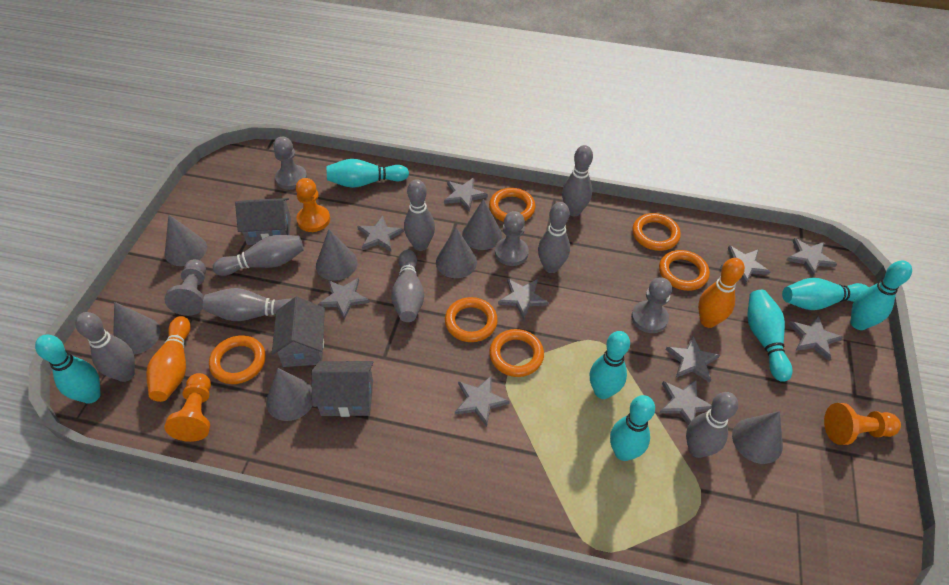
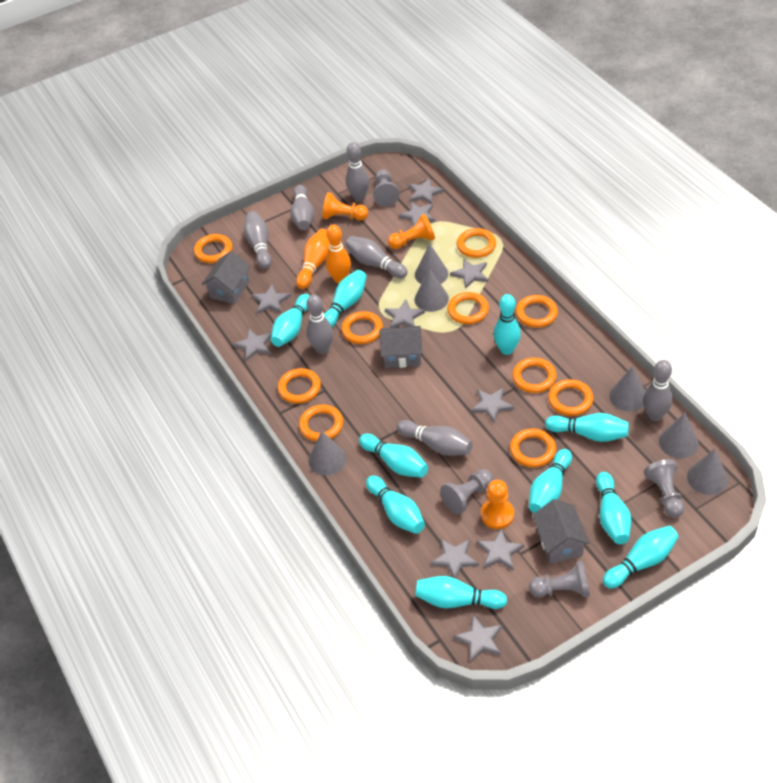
grey bowling pin: 8 -> 7
grey cone: 7 -> 6
orange ring: 6 -> 10
turquoise bowling pin: 7 -> 10

